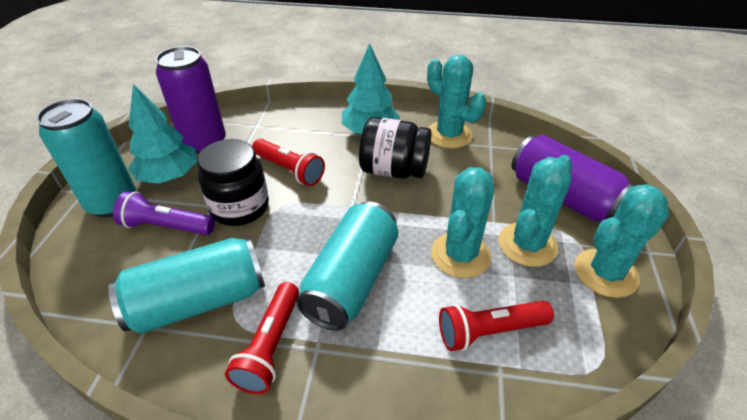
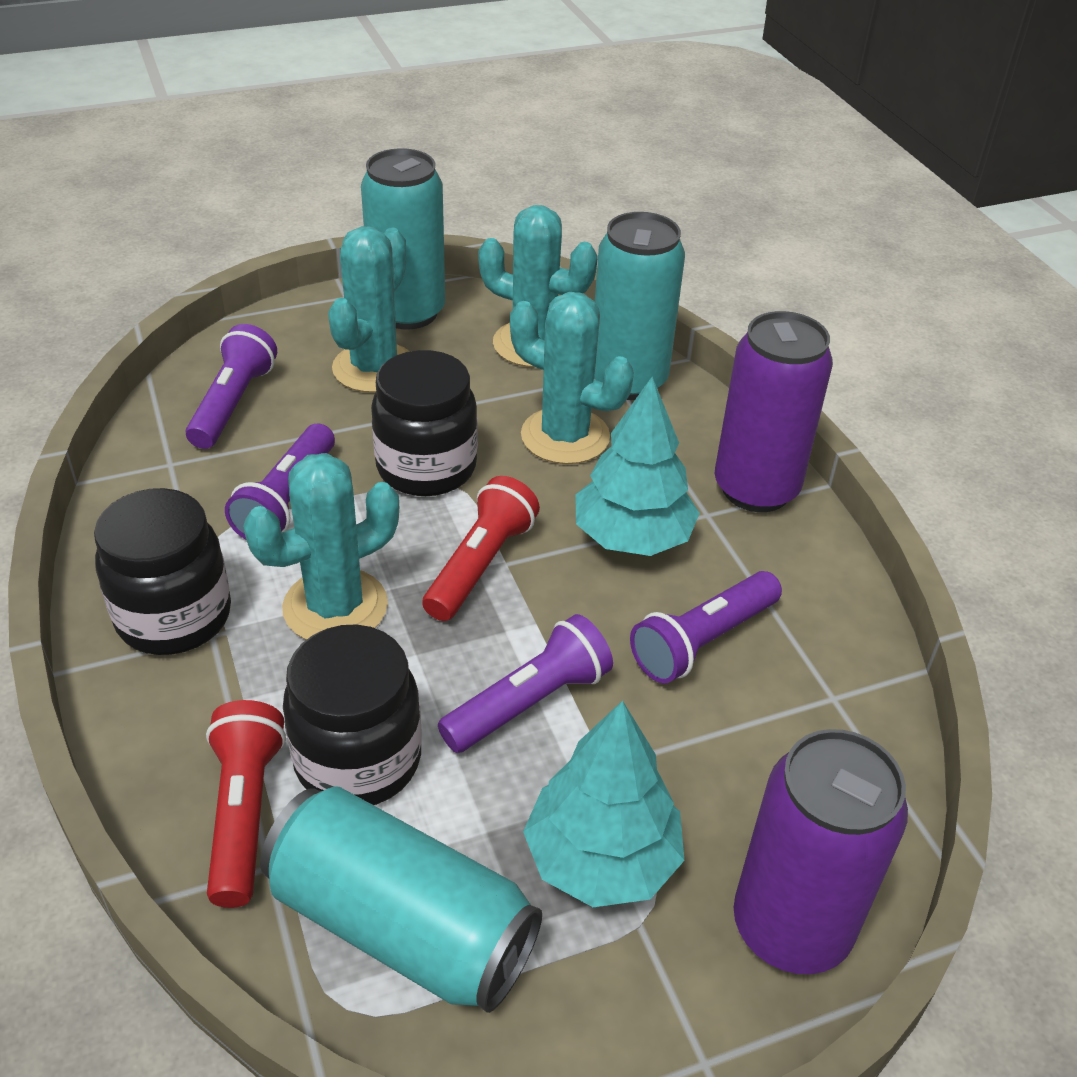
black jar: 2 -> 3
purple flashlight: 1 -> 4
red flashlight: 3 -> 2

